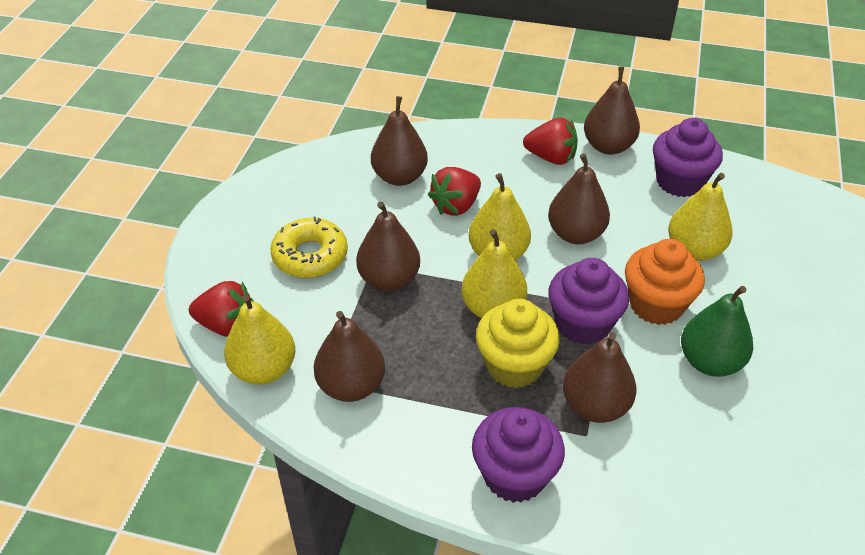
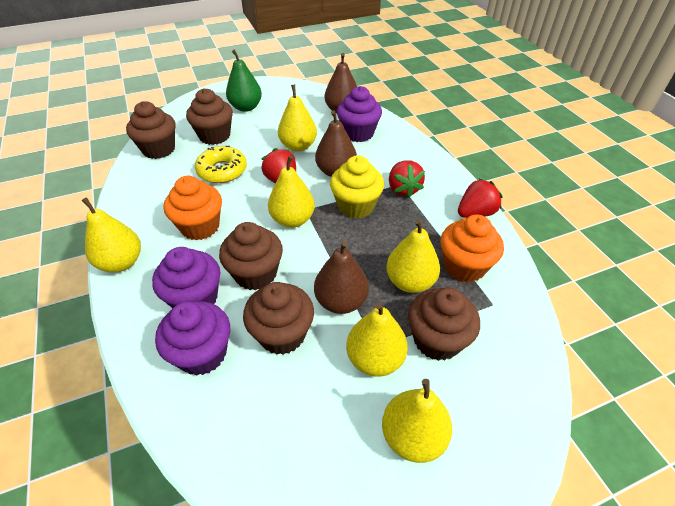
brown cupcake: 0 -> 5
brown pear: 6 -> 3
orange cupcake: 1 -> 2
yellow pear: 4 -> 6

